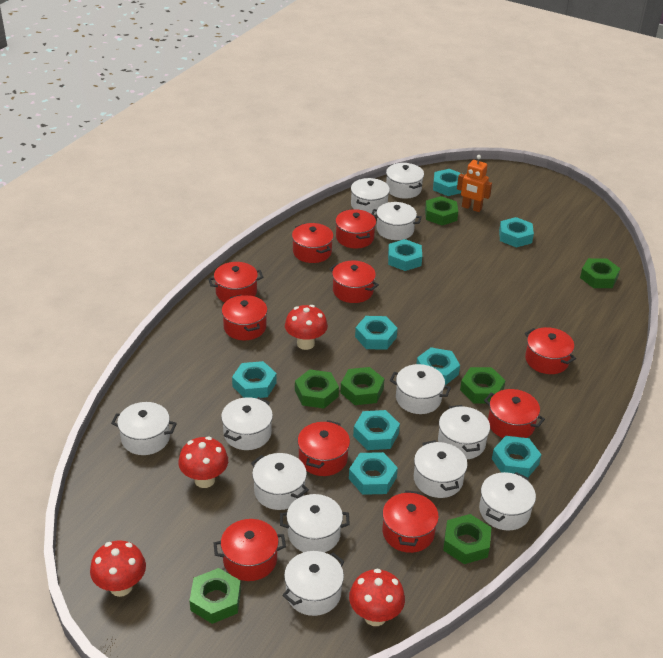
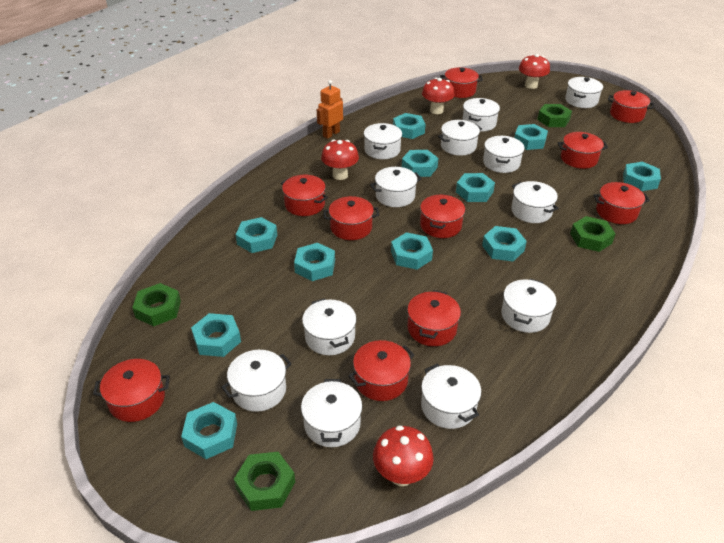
green nut: 7 -> 4
turquoise nut: 9 -> 11

